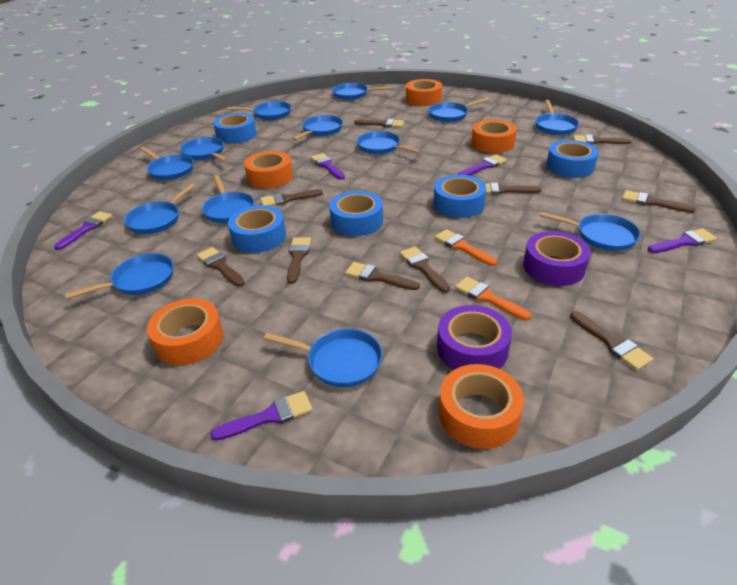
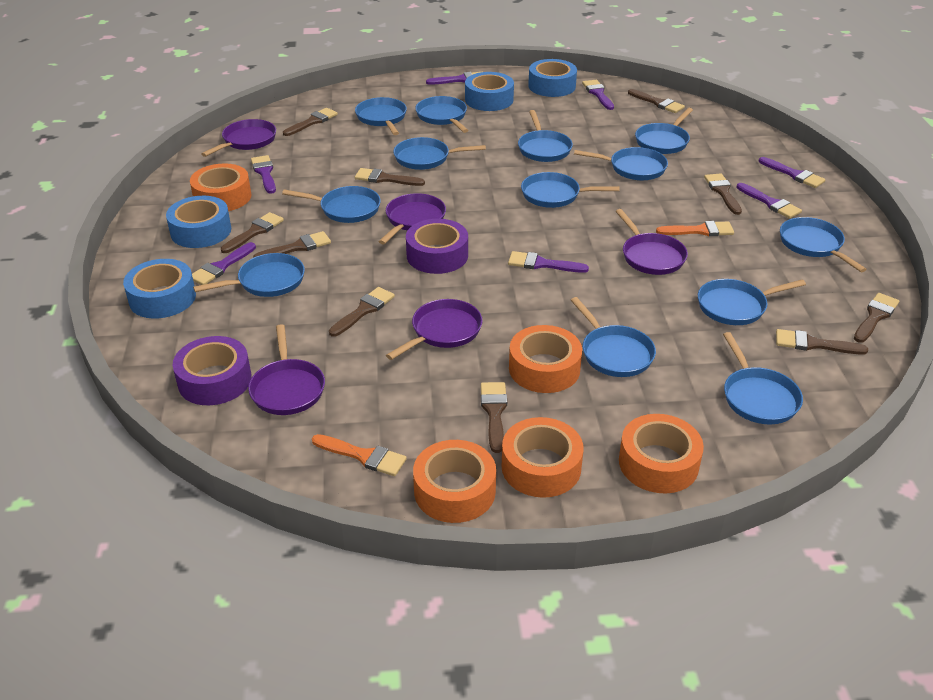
blue tape: 5 -> 4
purple brush: 5 -> 7
purple pan: 0 -> 5

